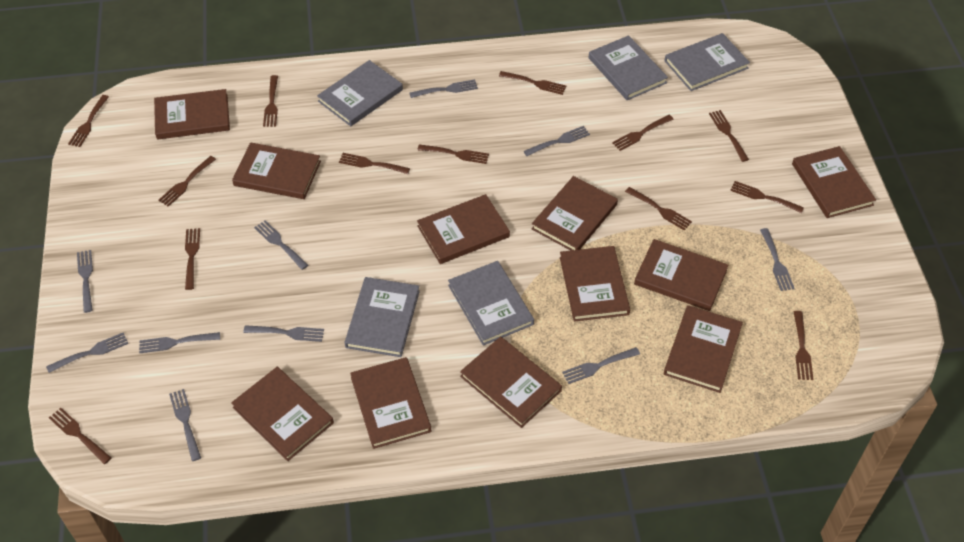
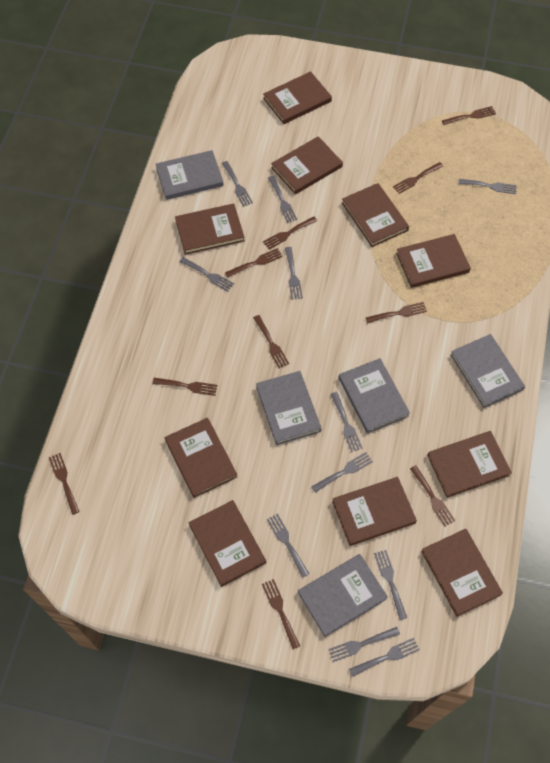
brown book: 11 -> 10
brown fork: 13 -> 10
grey fork: 10 -> 11

